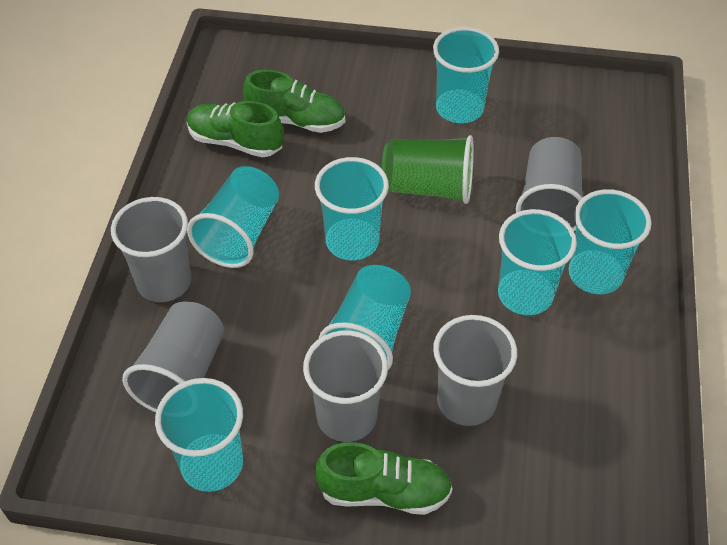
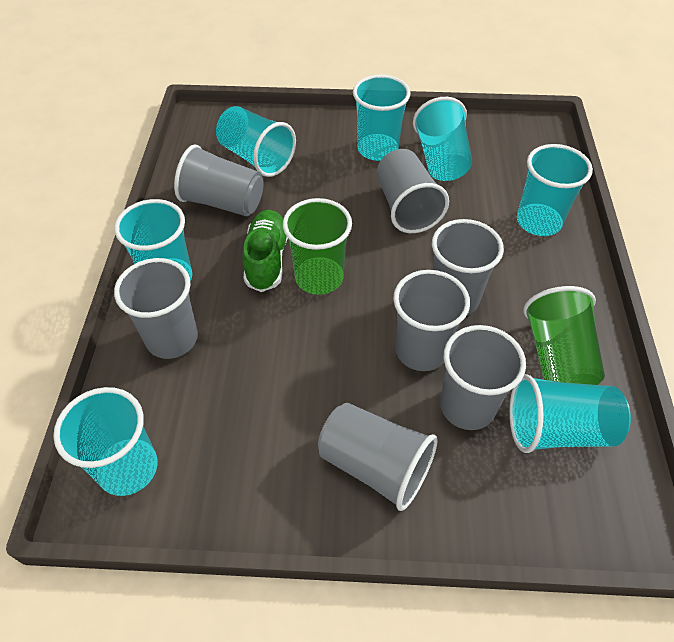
green cup: 1 -> 2
green shoe: 3 -> 1
grey cup: 5 -> 7

